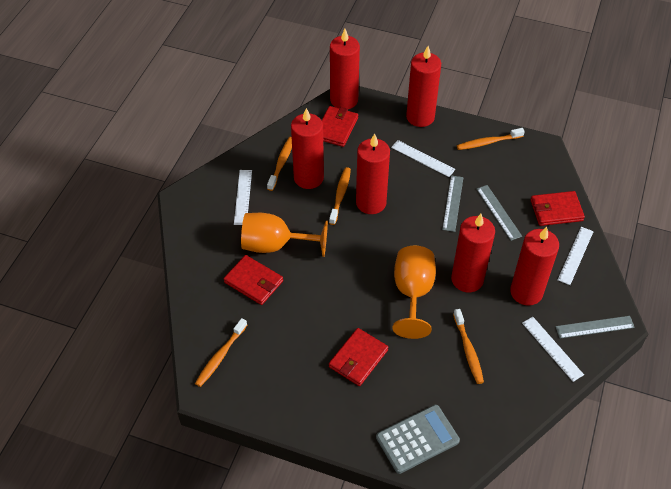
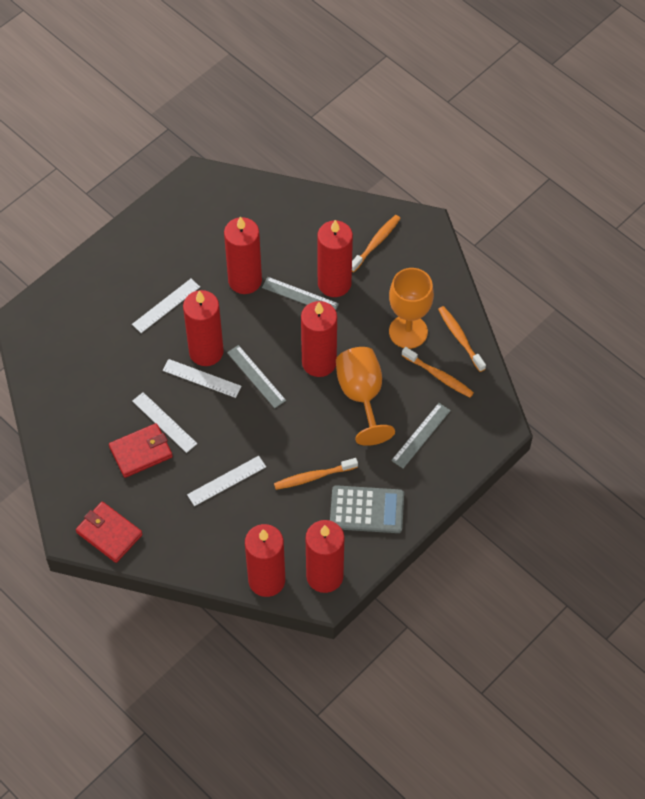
orange toothbrush: 5 -> 4
red wallet: 4 -> 2

